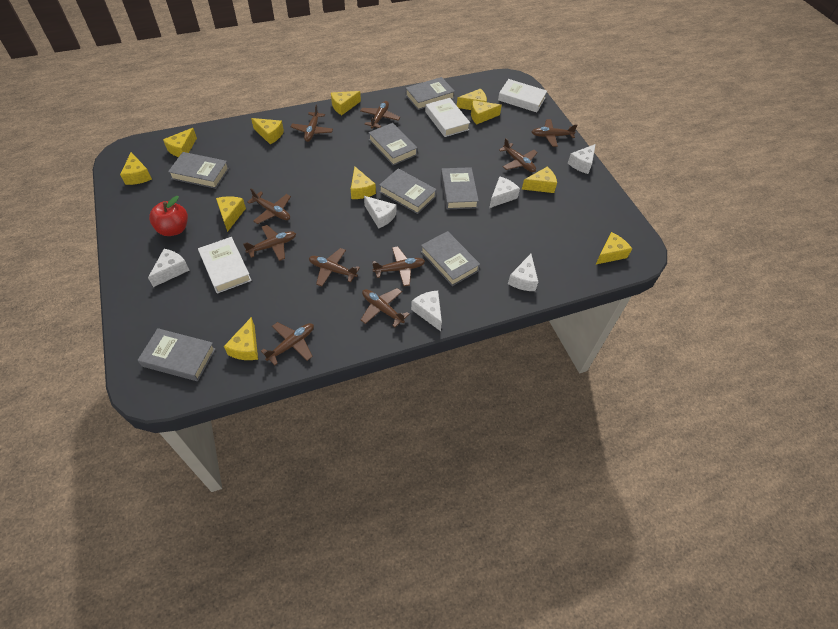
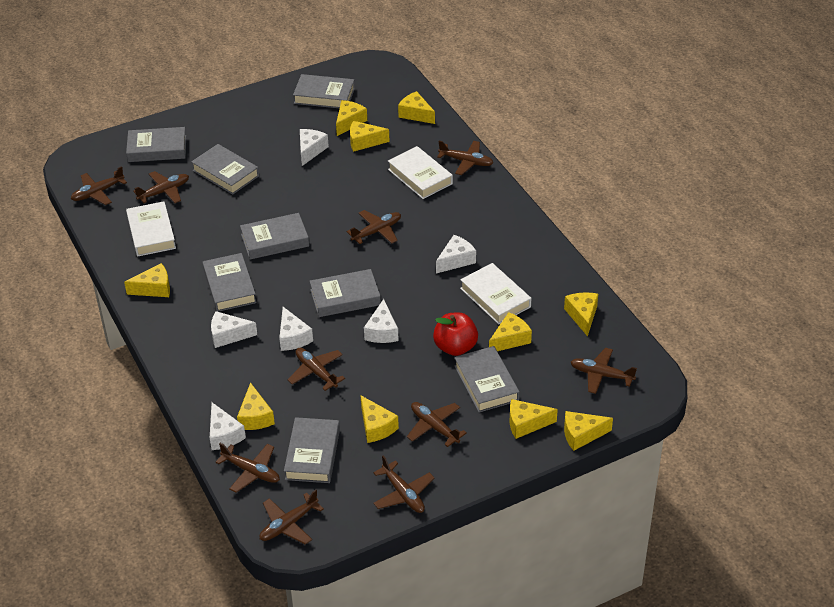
grey book: 7 -> 8
yellow cheese: 11 -> 10

